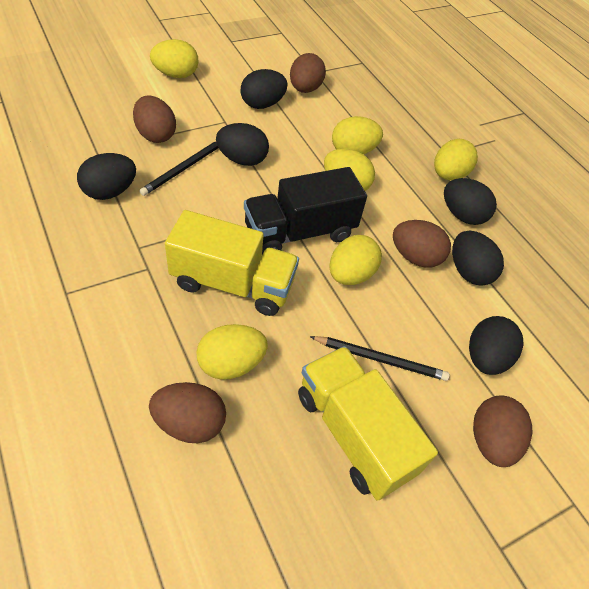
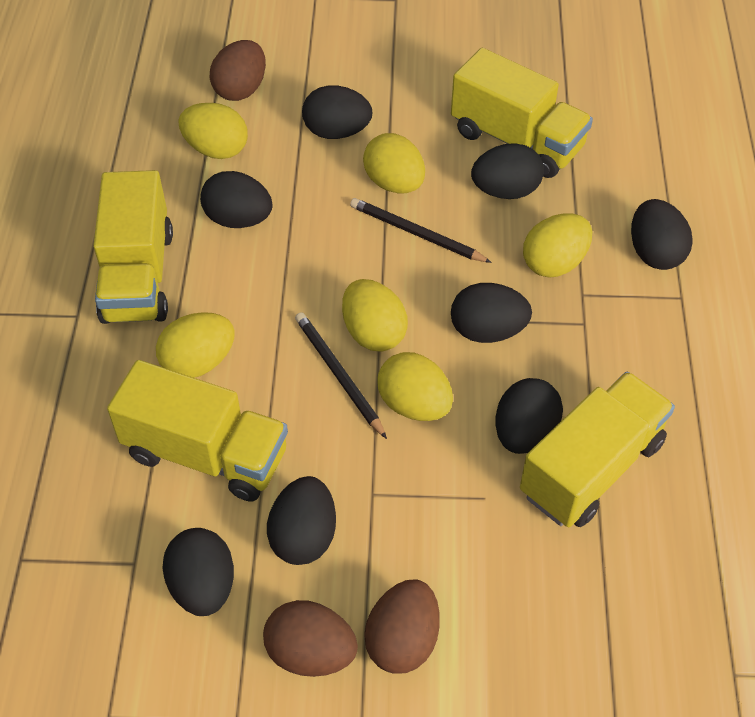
black egg: 6 -> 8
black truck: 1 -> 0
brown egg: 5 -> 3
yellow truck: 2 -> 4

